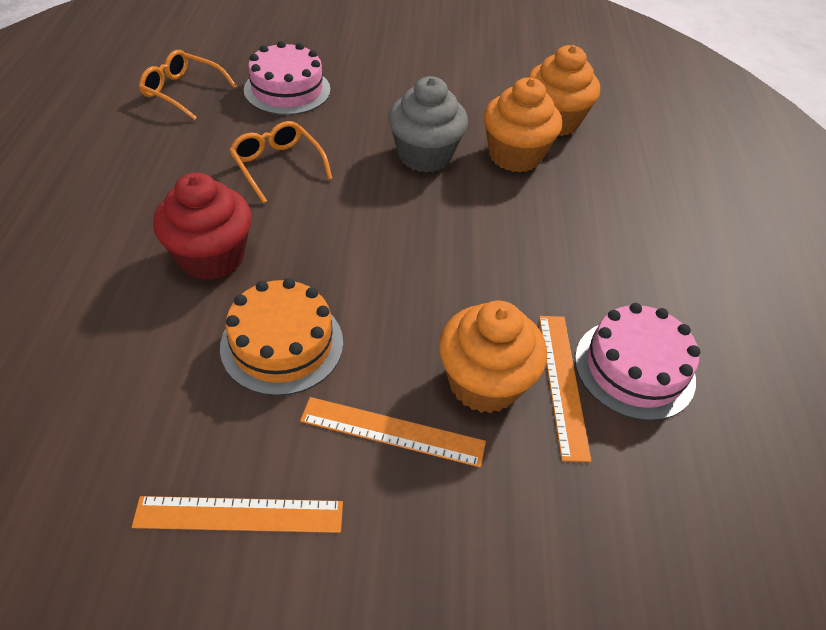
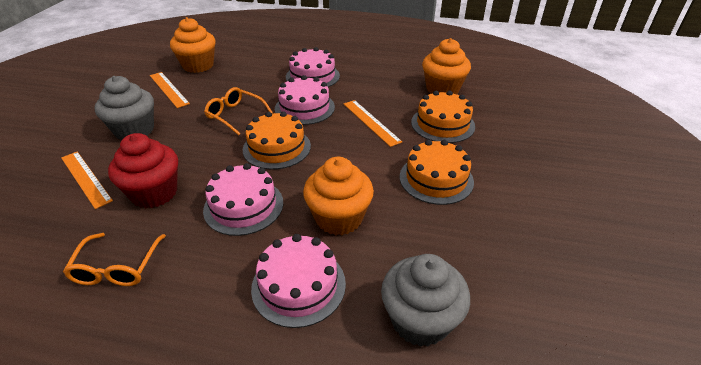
grey cupcake: 1 -> 2
orange cake: 1 -> 3
pink cake: 2 -> 4

